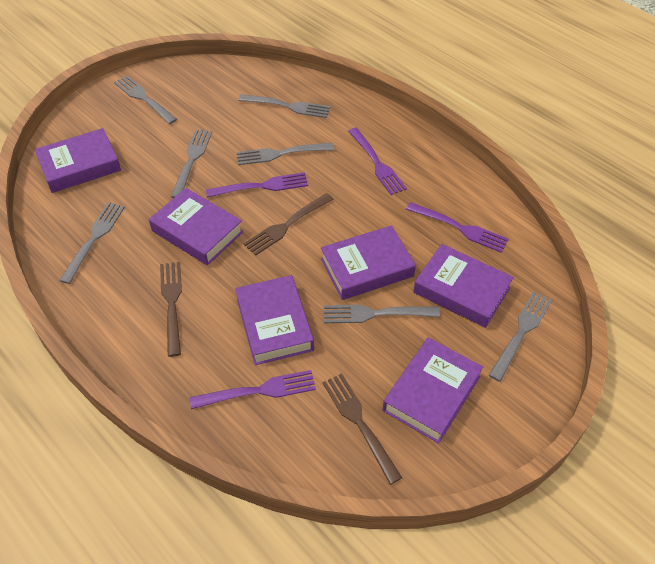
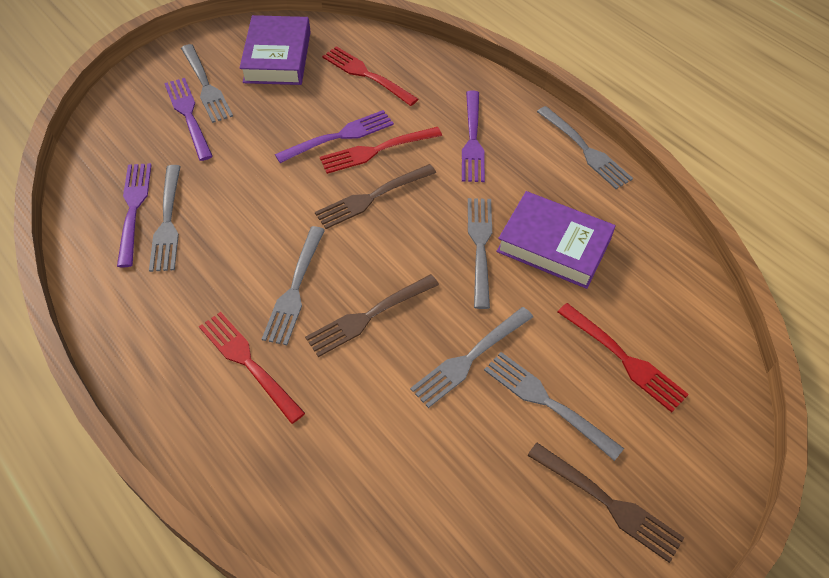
purple book: 6 -> 2
red fork: 0 -> 4

